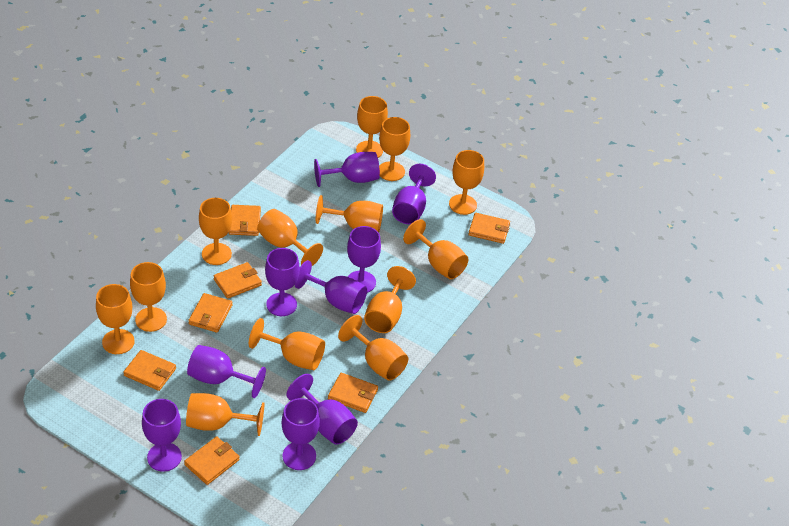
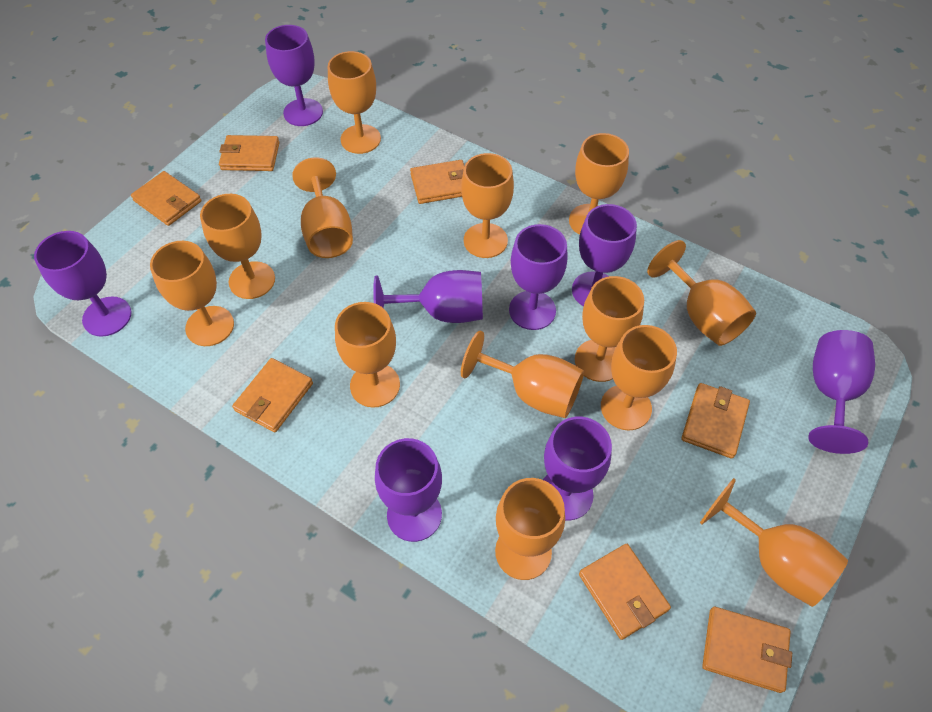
purple goblet: 9 -> 8

